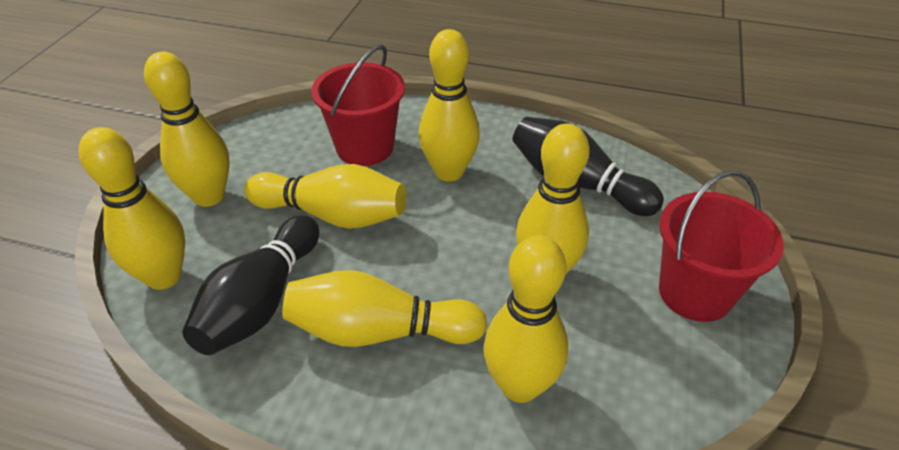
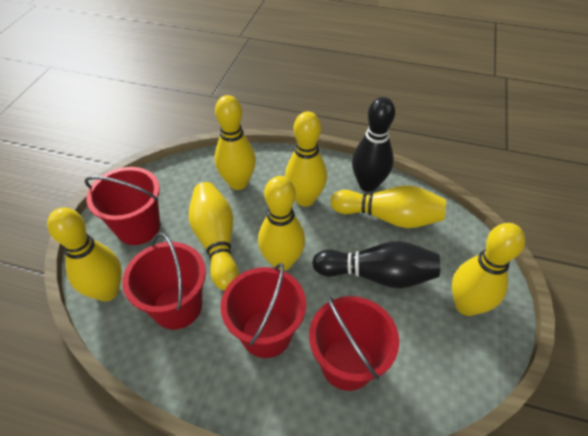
red bucket: 2 -> 4

